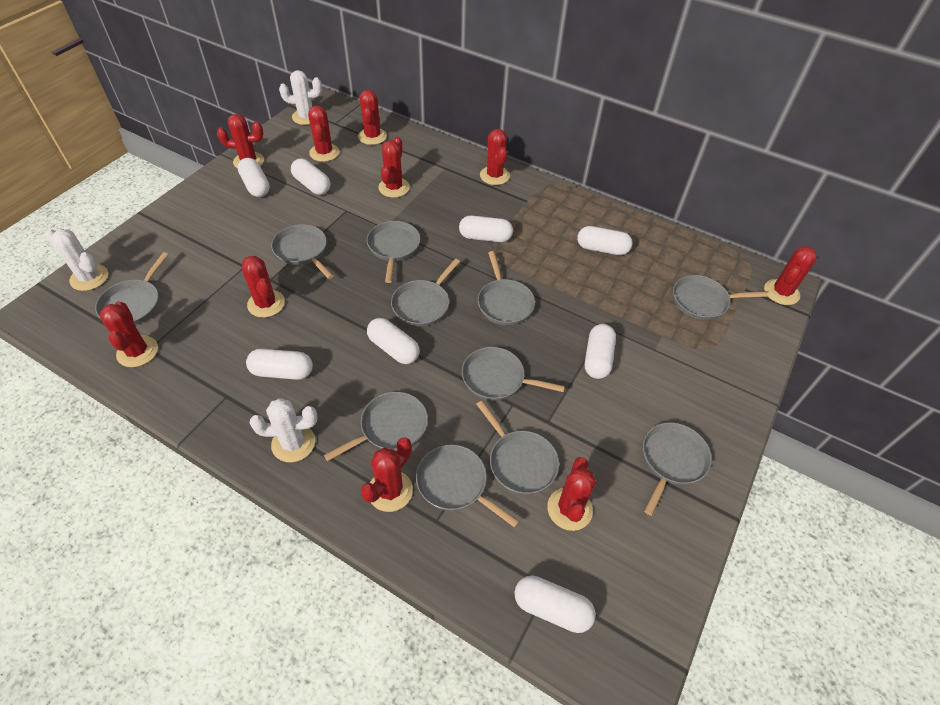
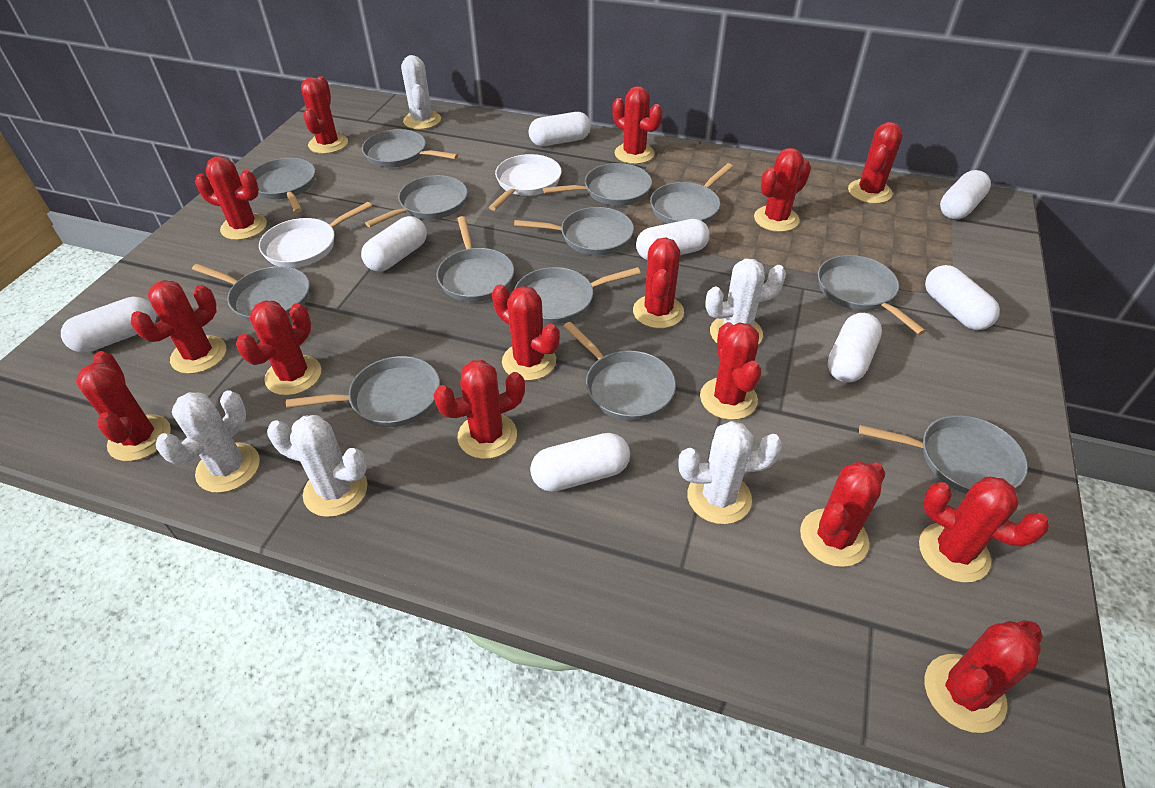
grey pan: 11 -> 13
red cactus: 10 -> 15
white cactus: 3 -> 5
white pan: 0 -> 2

